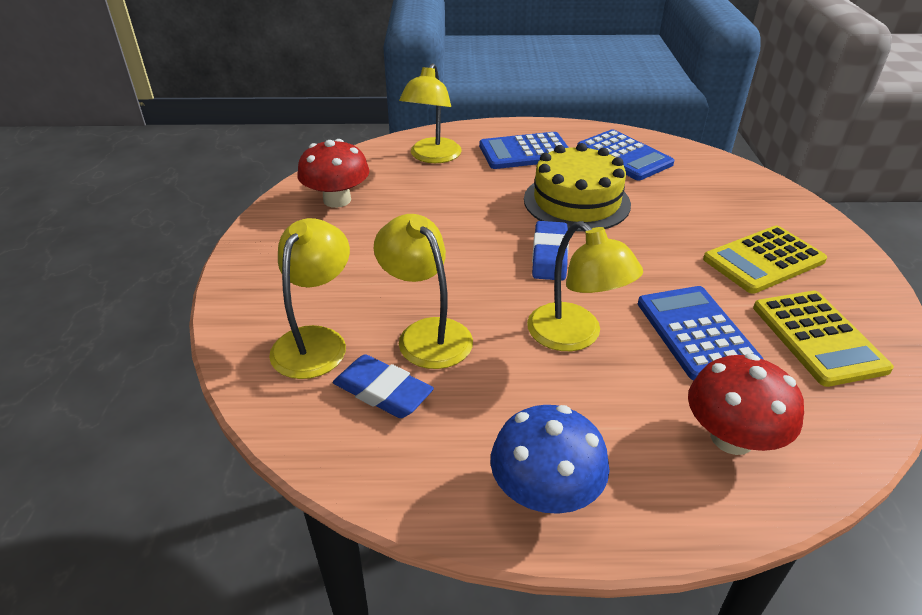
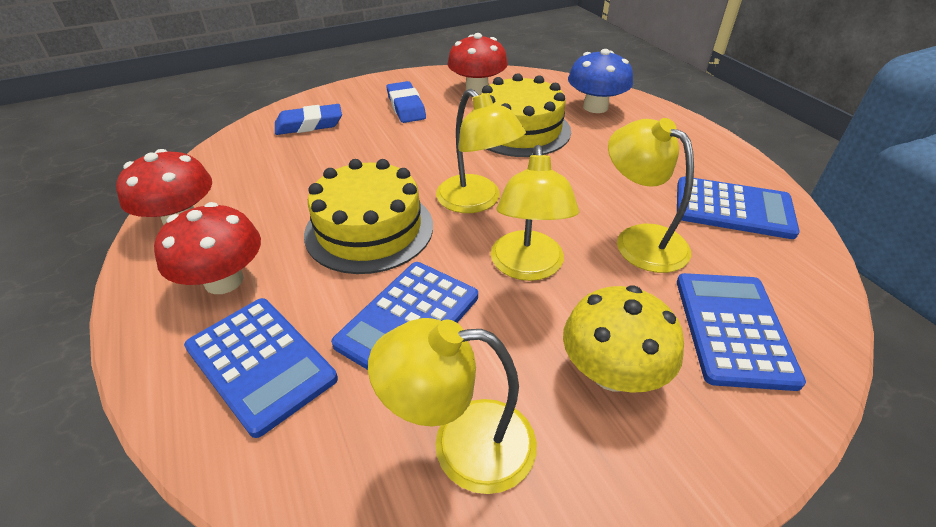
blue calculator: 3 -> 4
red mushroom: 2 -> 3
yellow cake: 1 -> 2
yellow calculator: 2 -> 0
yellow mushroom: 0 -> 1

